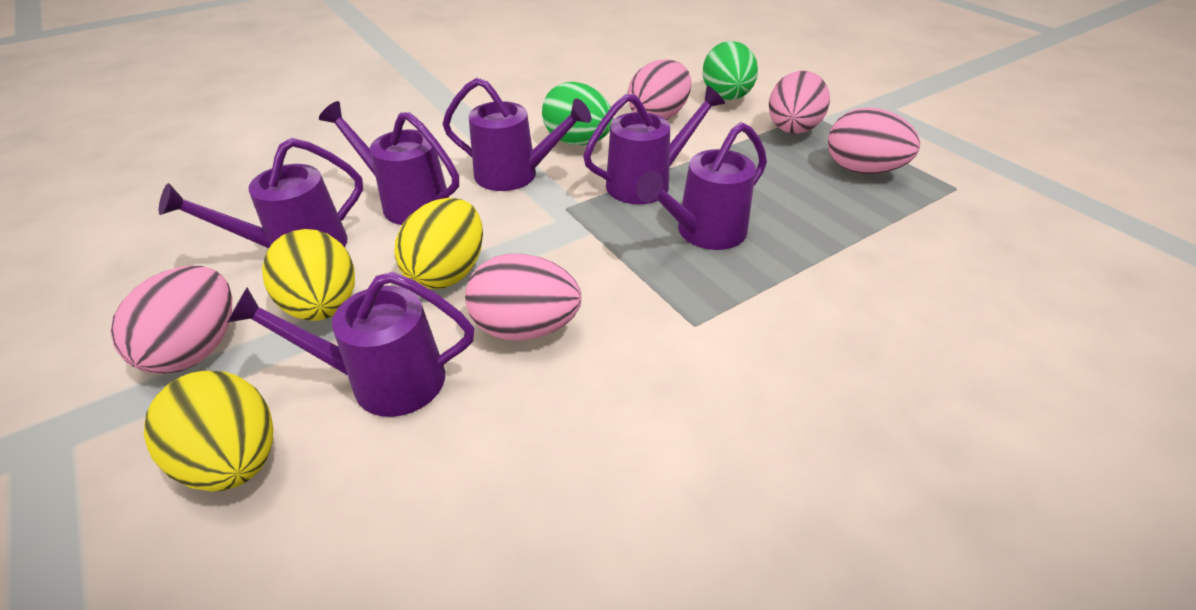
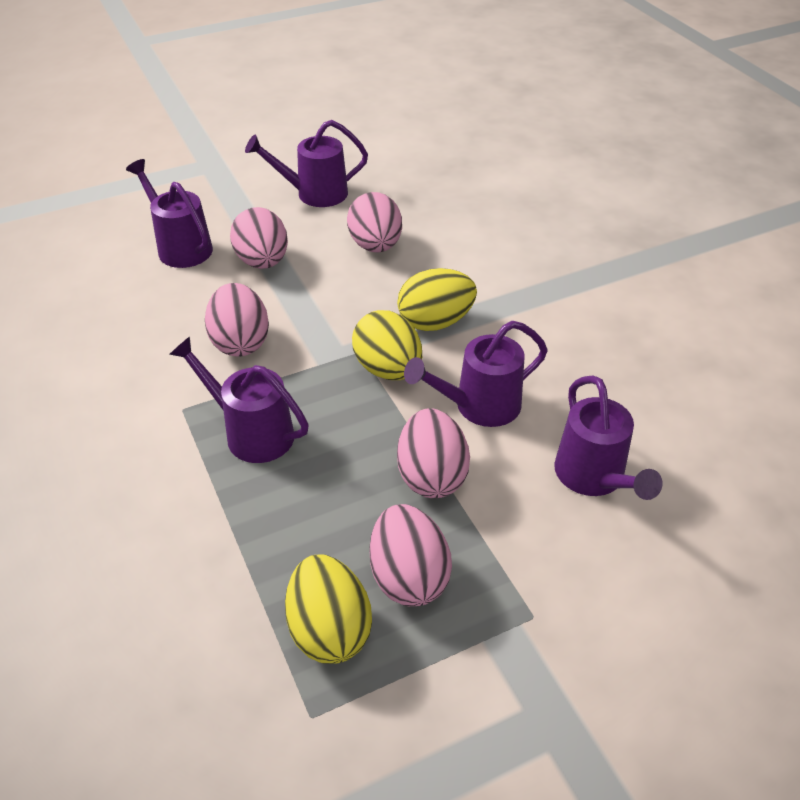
green egg: 2 -> 0
purple watering can: 6 -> 5

